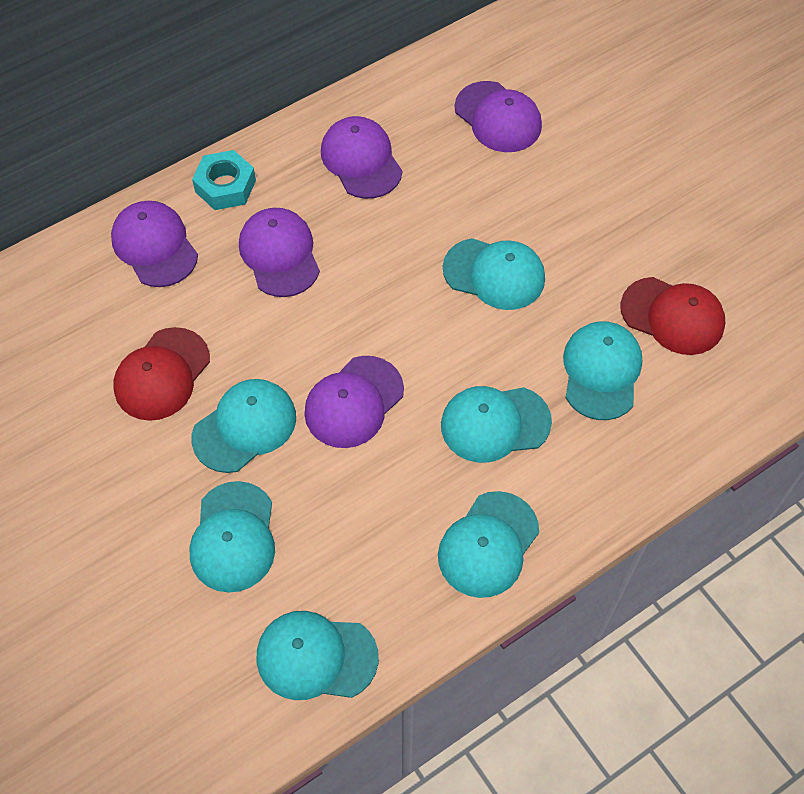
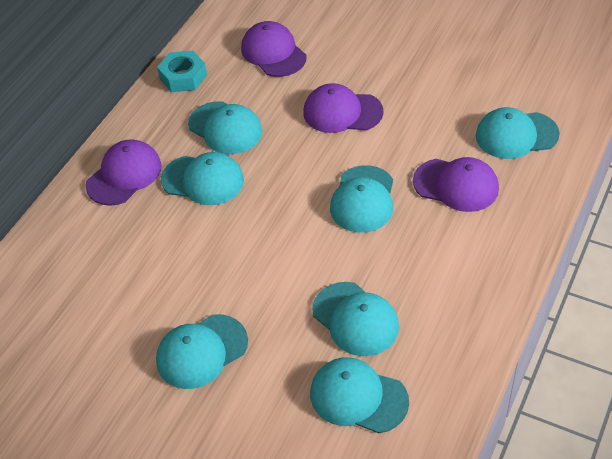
purple cap: 5 -> 4
red cap: 2 -> 0

